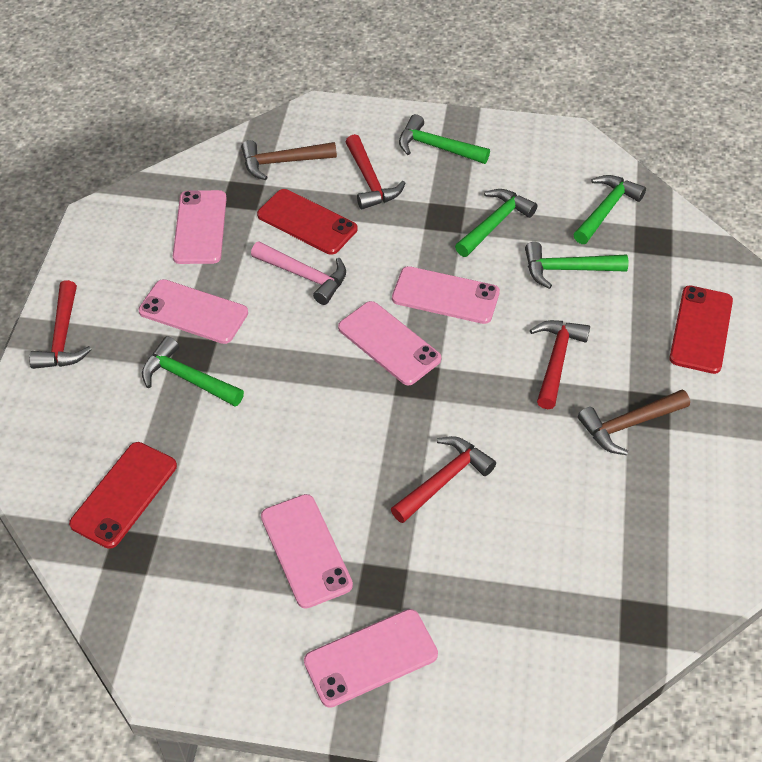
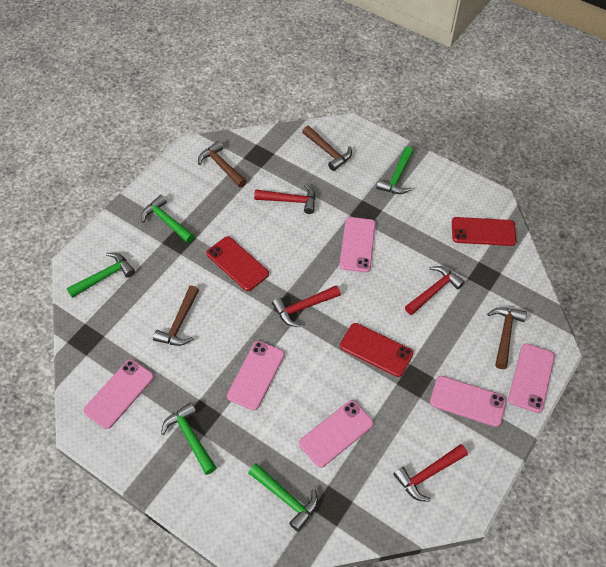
brown hammer: 2 -> 4
pink hammer: 1 -> 0

